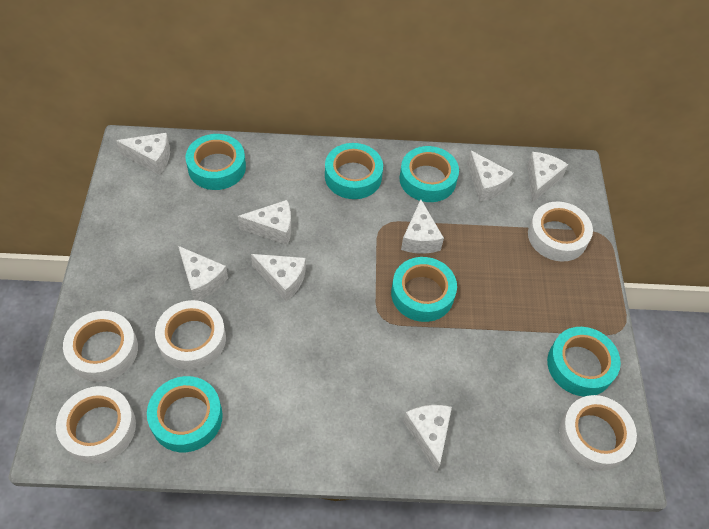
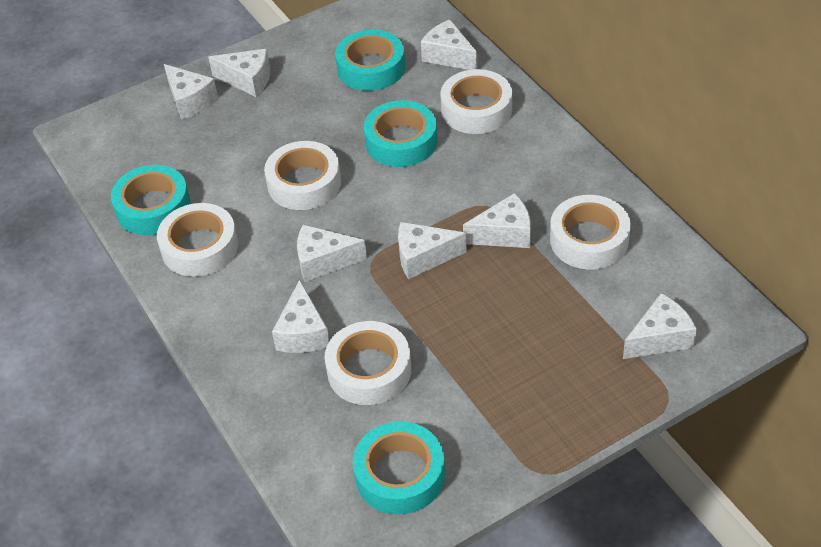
turquoise tape: 6 -> 4

